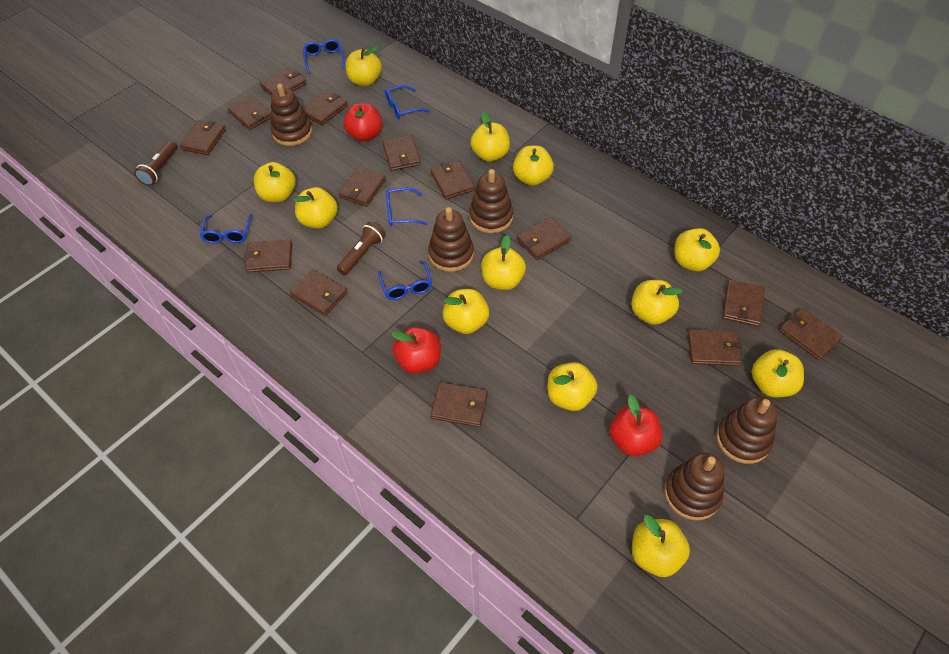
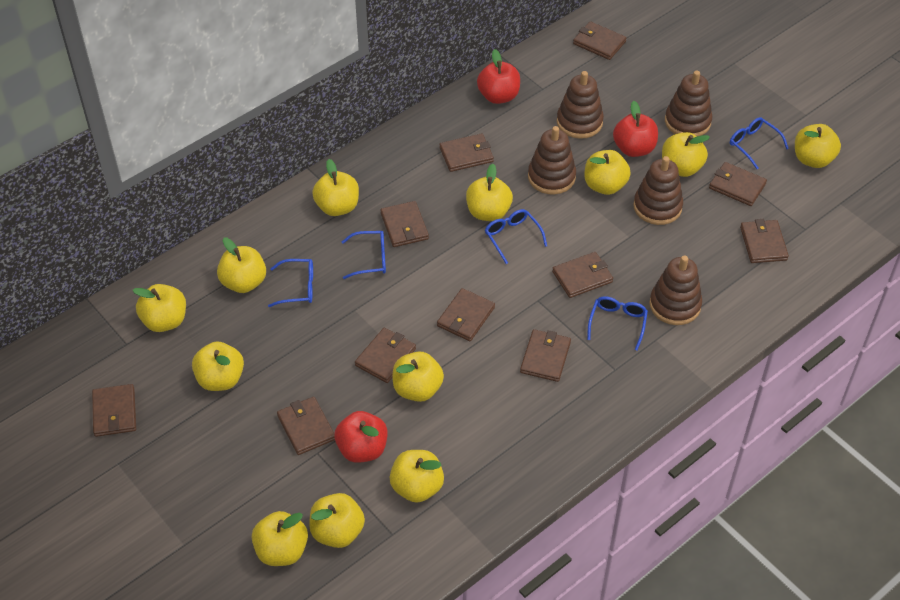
brown flashlight: 2 -> 0
brown wallet: 14 -> 11

